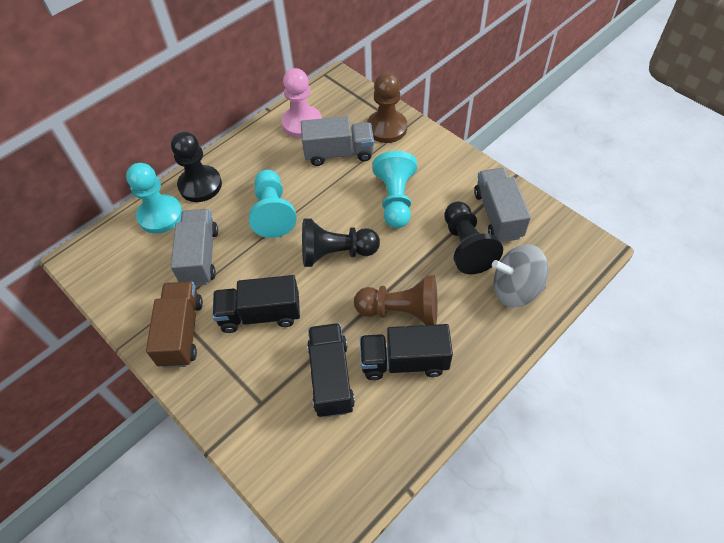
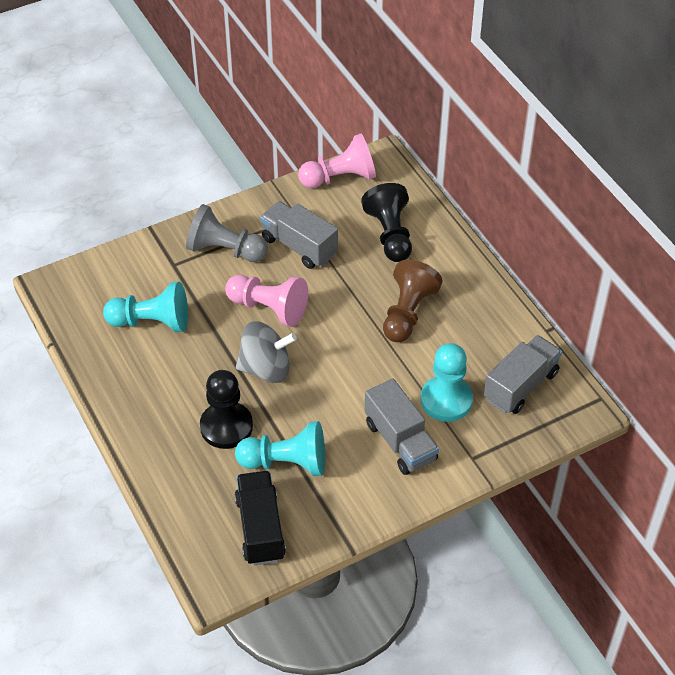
black pawn: 3 -> 2
black truck: 3 -> 1
brown pawn: 2 -> 1
brown truck: 1 -> 0
grey pawn: 0 -> 1
pink pawn: 1 -> 2

